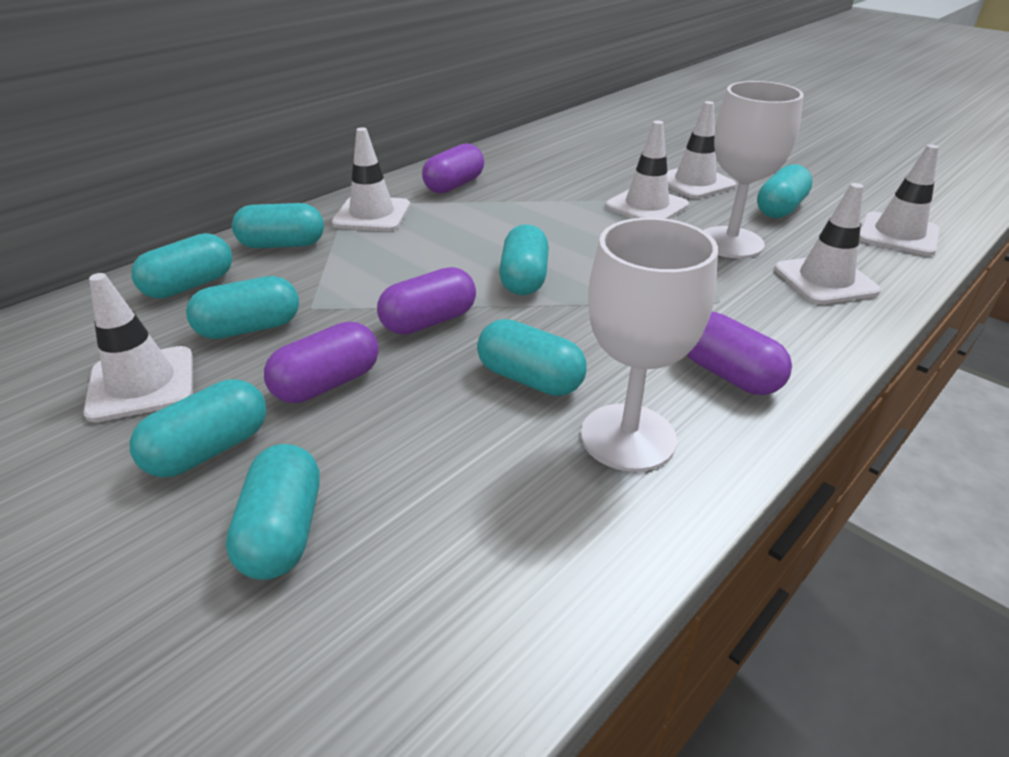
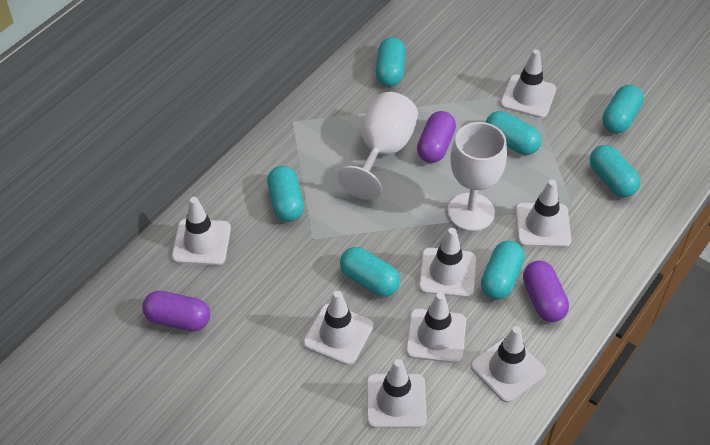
purple capsule: 4 -> 3
turquoise capsule: 8 -> 7
white traffic cone: 6 -> 8

